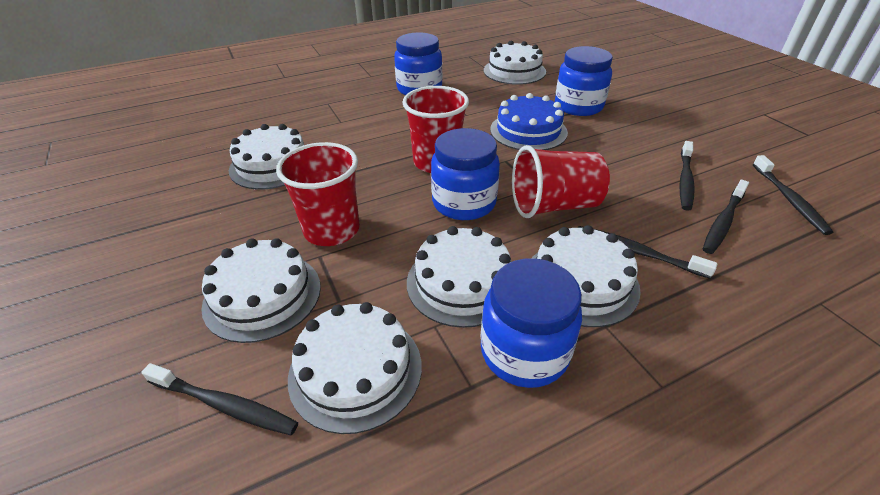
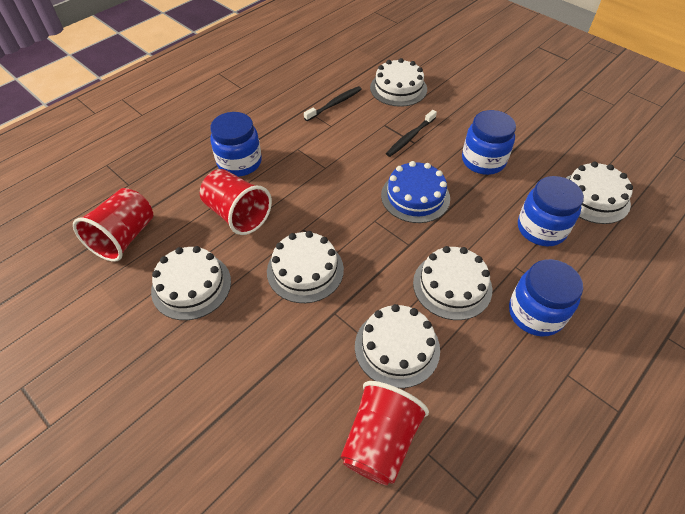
black toothbrush: 5 -> 2

